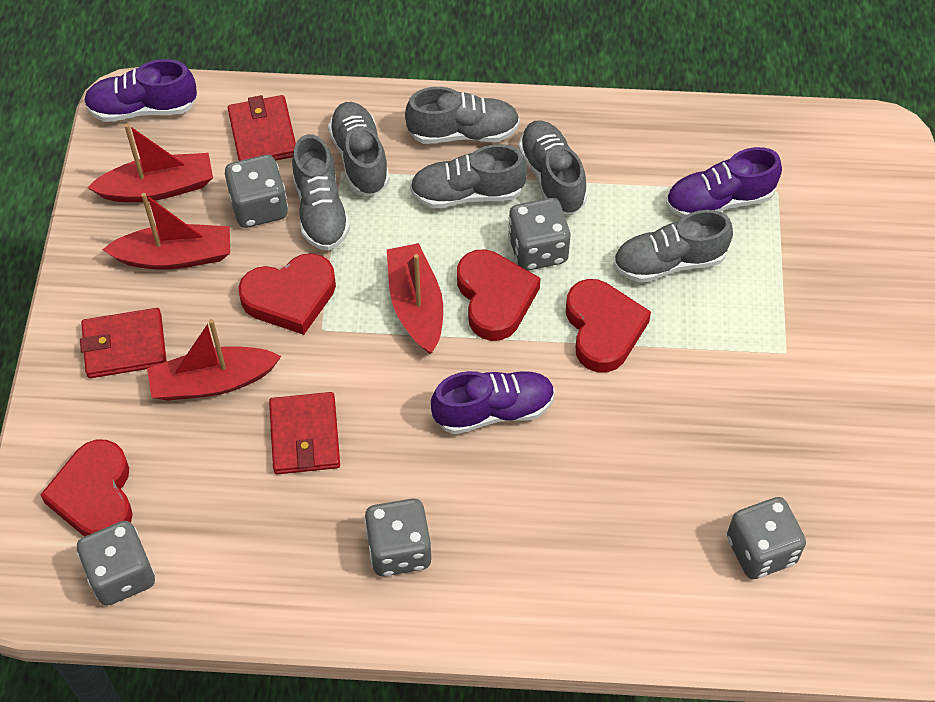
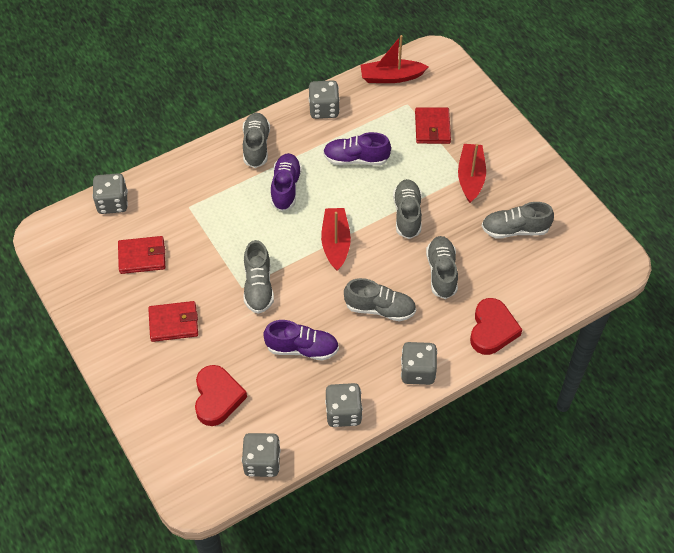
red boat: 4 -> 3
red heart: 4 -> 2

